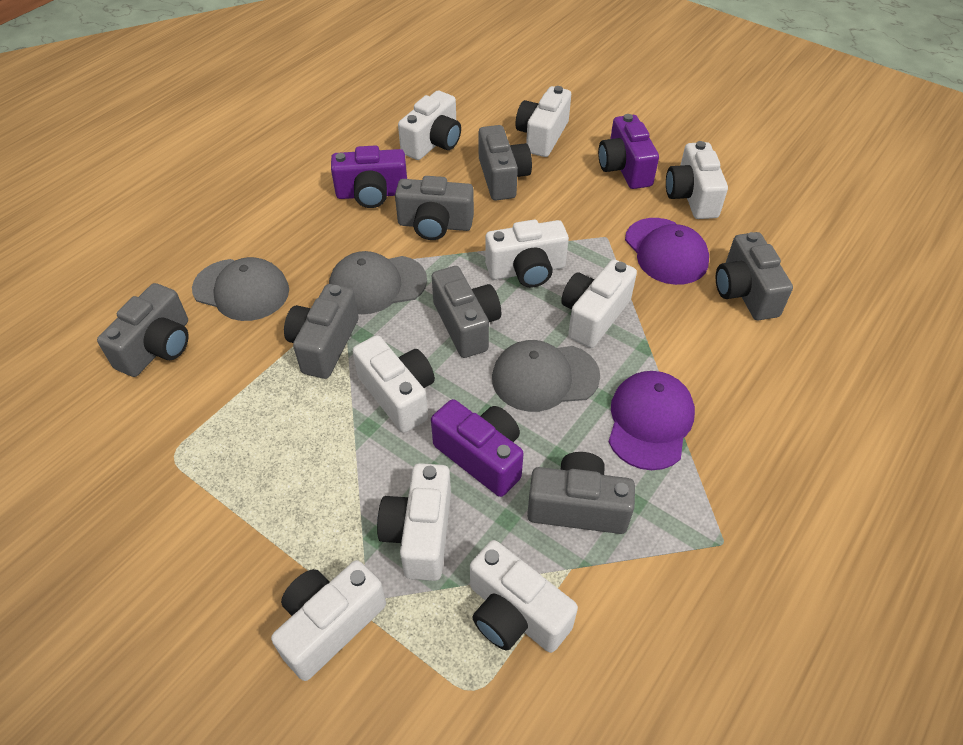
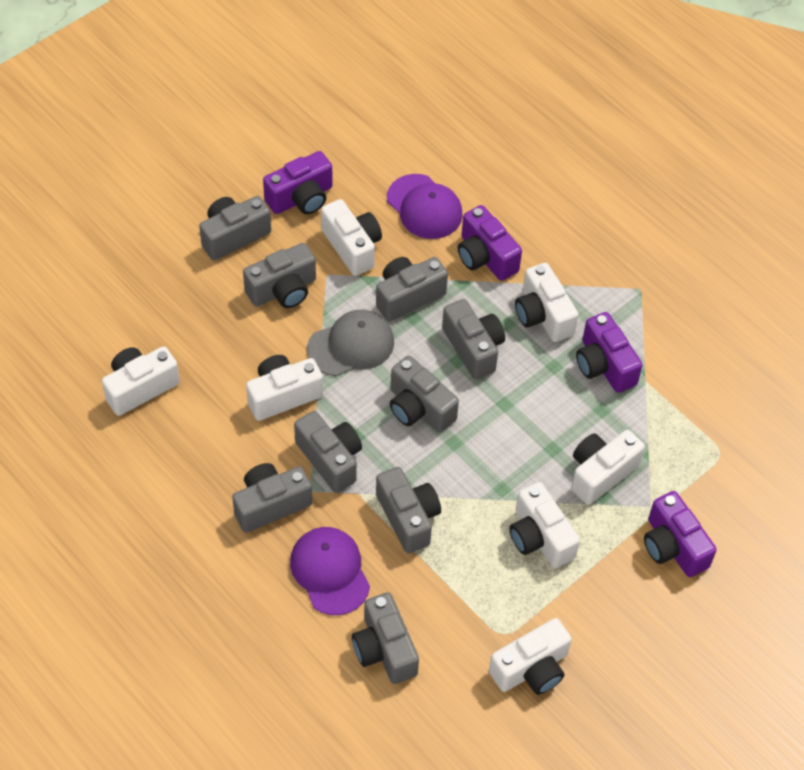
grey camera: 7 -> 9
grey cap: 3 -> 1
purple camera: 3 -> 4
white camera: 9 -> 7

